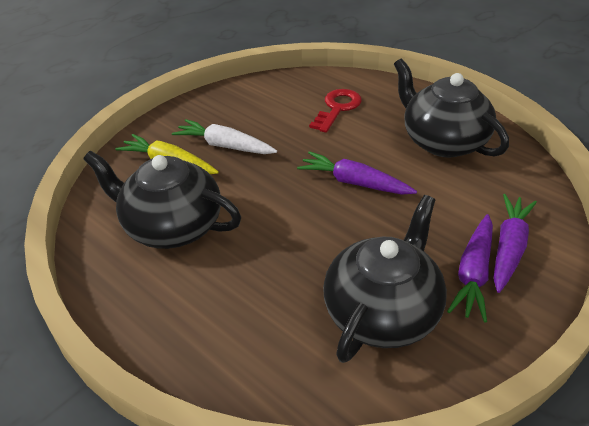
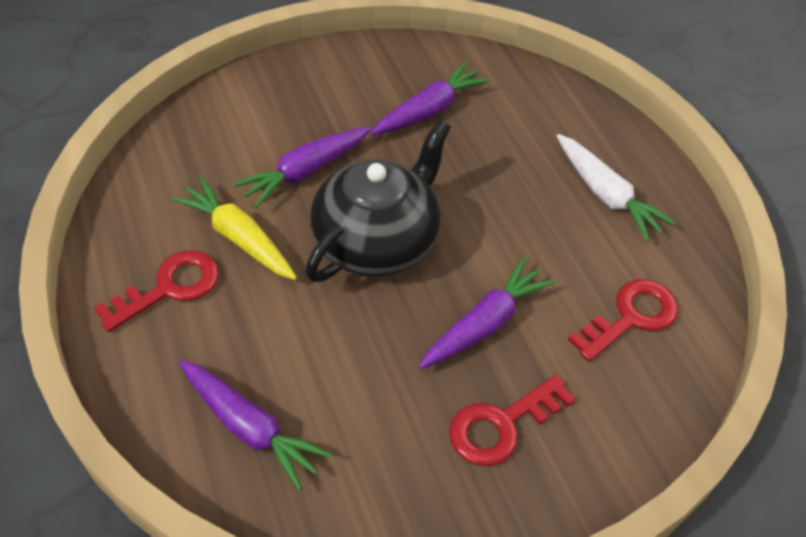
black teapot: 3 -> 1
purple carrot: 3 -> 4
red key: 1 -> 3

